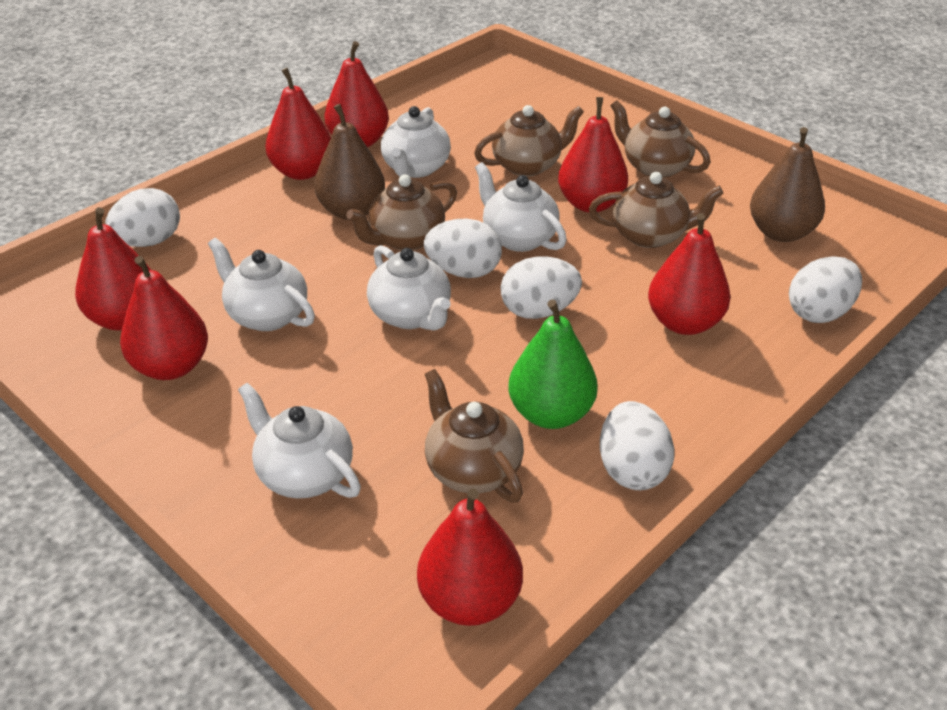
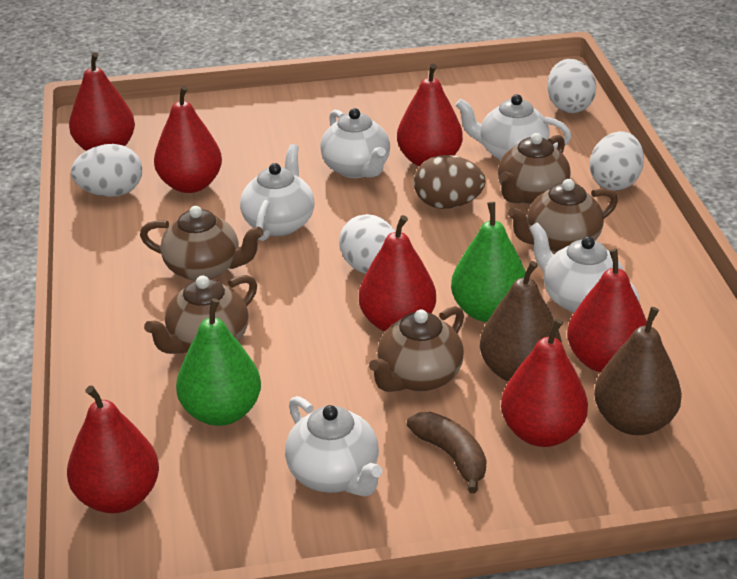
brown banana: 0 -> 1
brown egg: 0 -> 1
green pear: 1 -> 2
white egg: 5 -> 4

